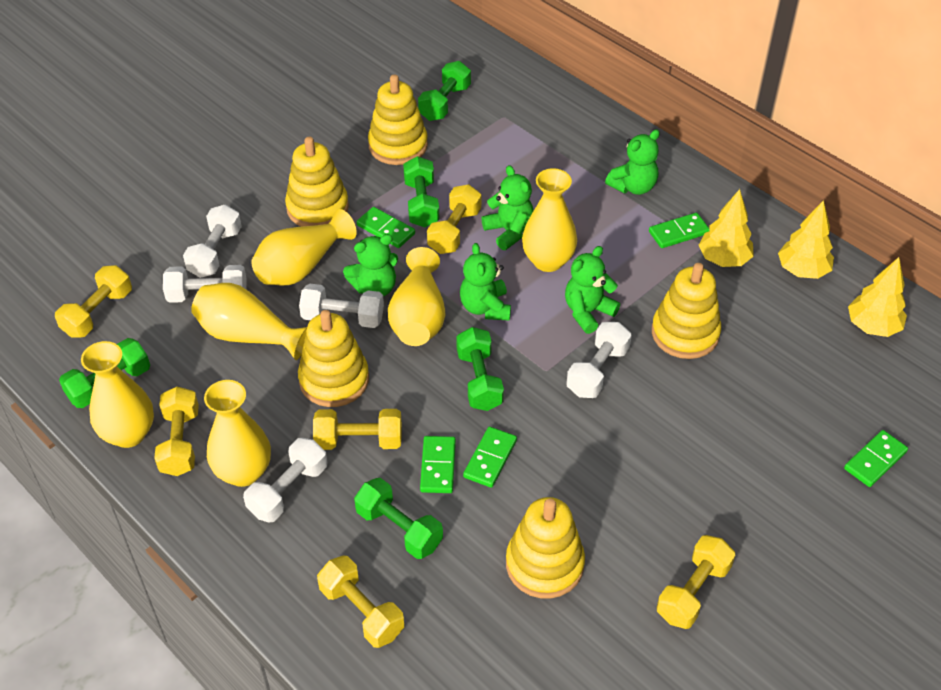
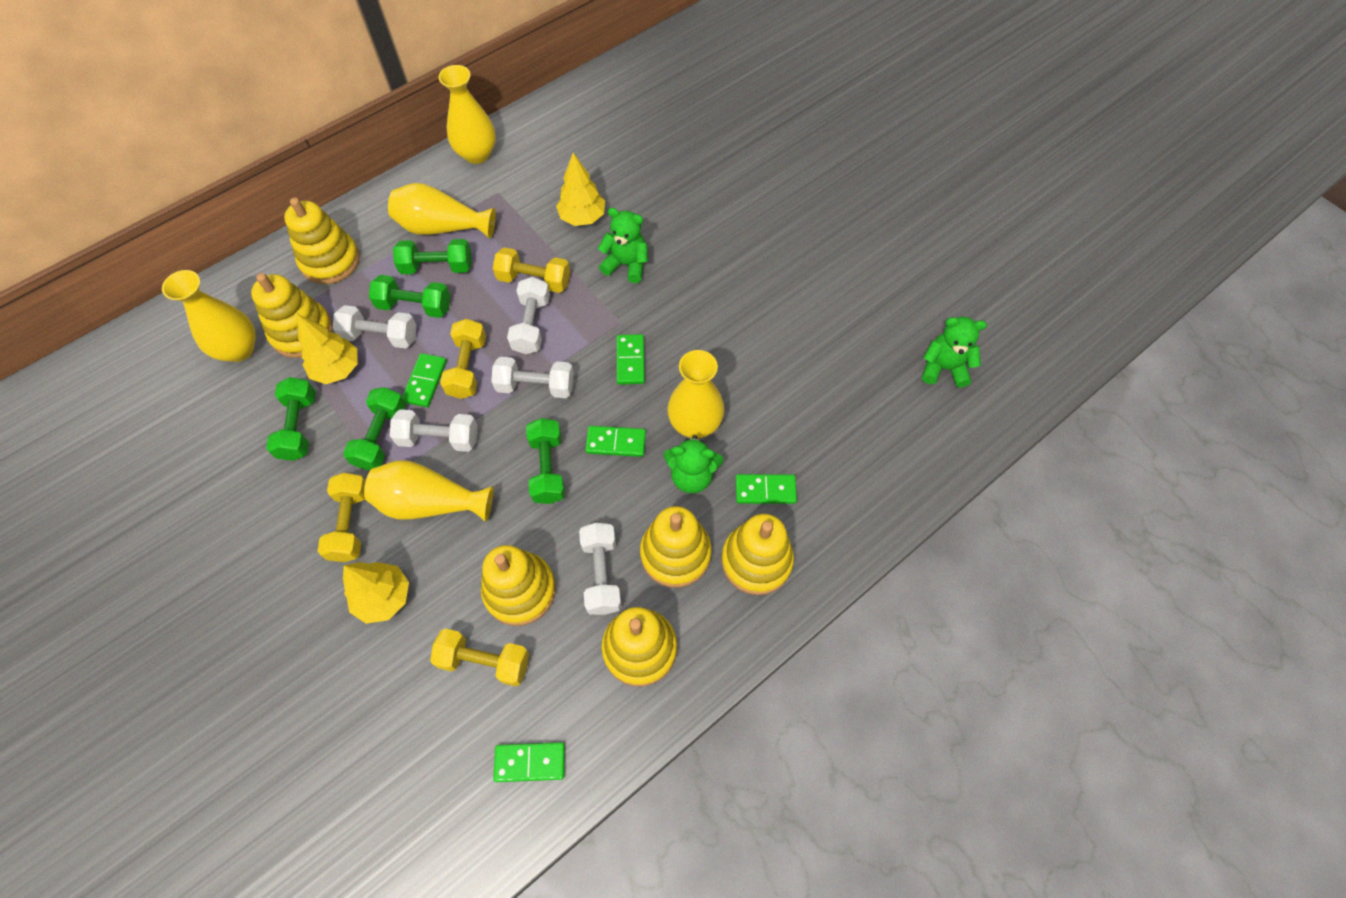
green teddy bear: 5 -> 3
yellow dumbbell: 6 -> 4
yellow stacking toy: 5 -> 6
yellow vase: 6 -> 5

